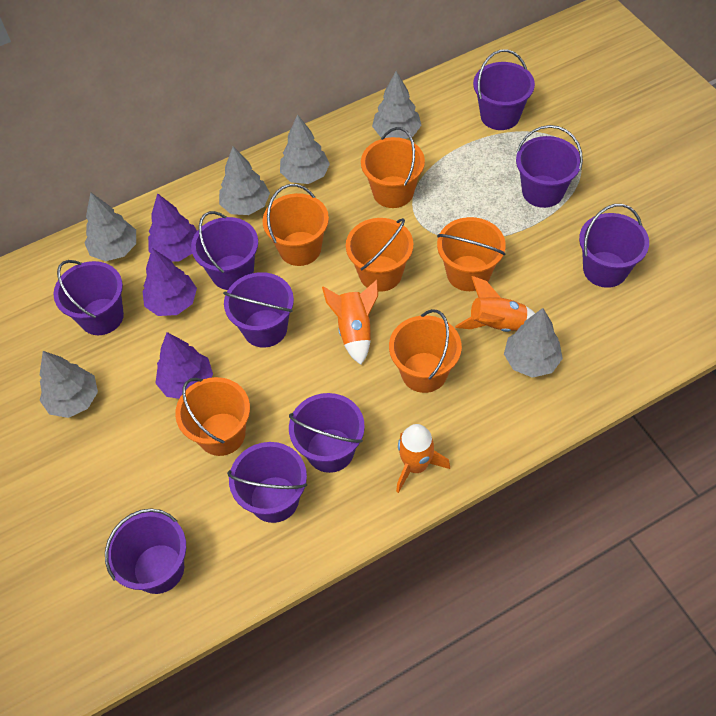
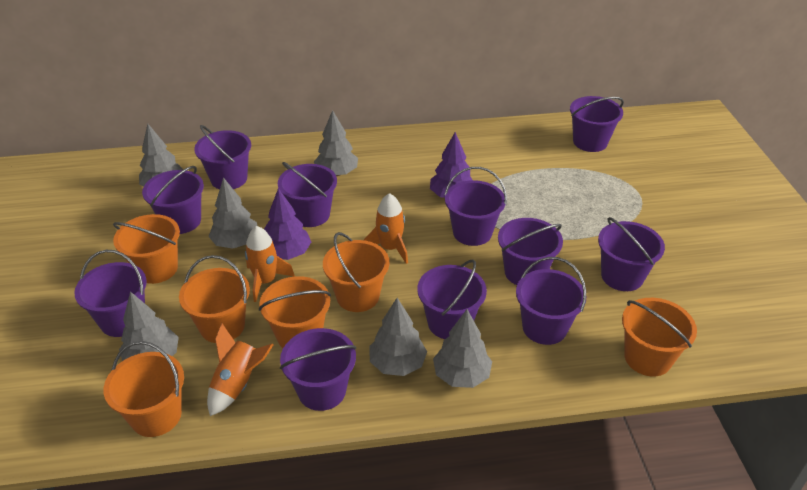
purple bucket: 9 -> 11
purple tree: 3 -> 2

